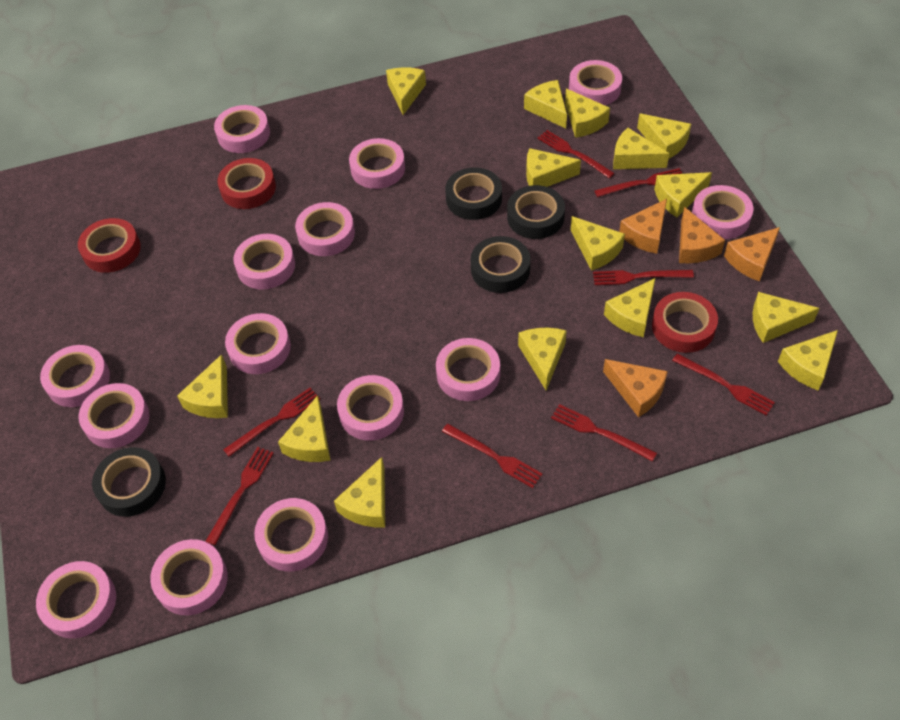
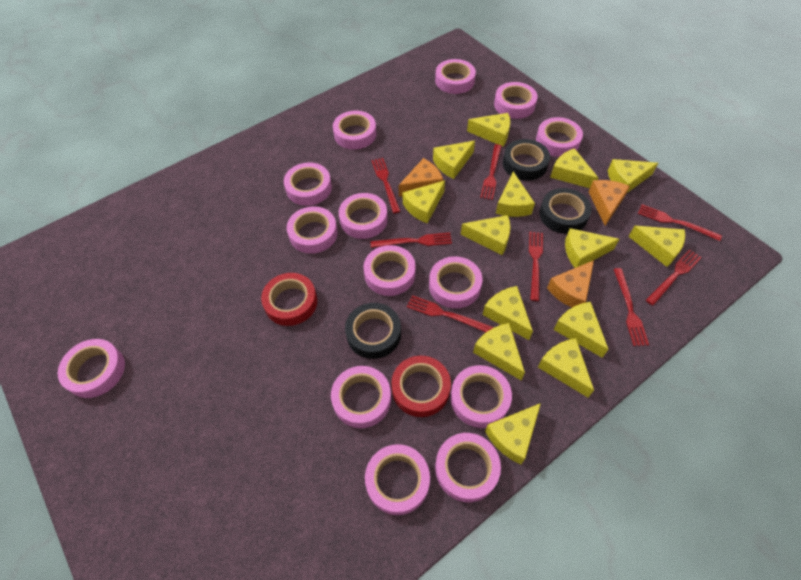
black tape: 4 -> 3
orange cheese: 4 -> 3
red tape: 3 -> 2
yellow cheese: 15 -> 14

